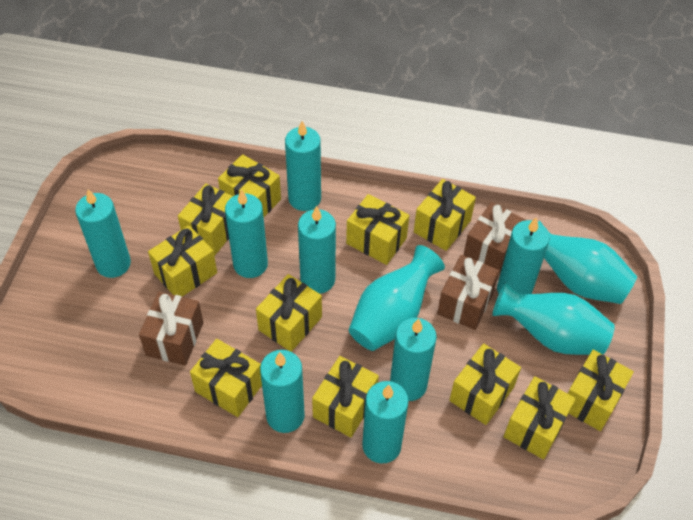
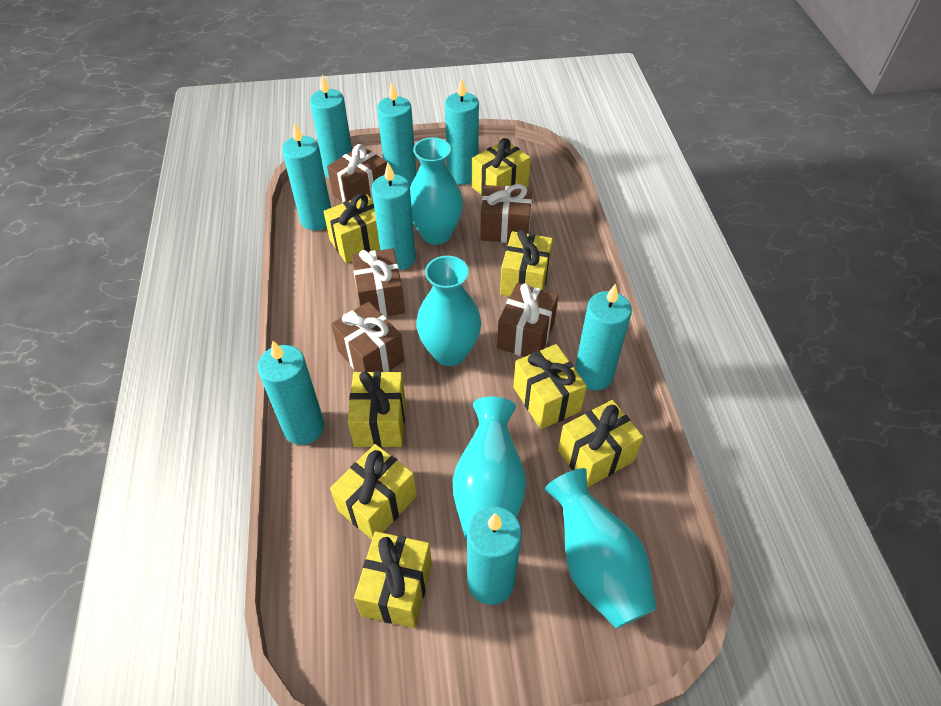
brown gift: 3 -> 5
turquoise vase: 3 -> 4
yellow gift: 11 -> 8

